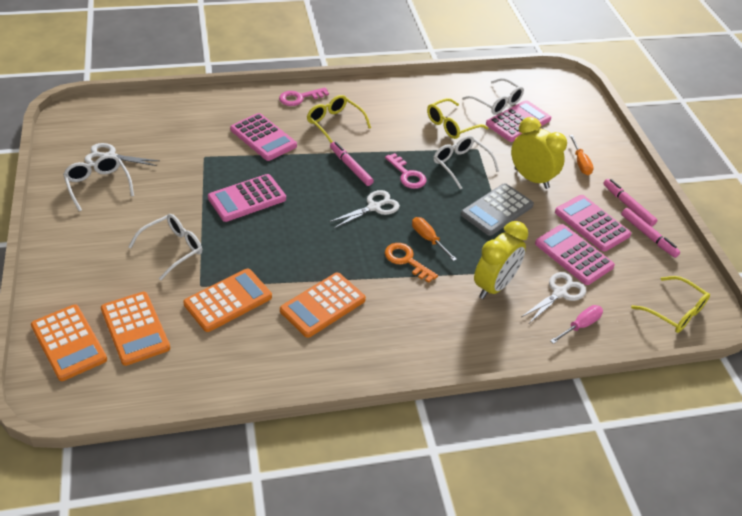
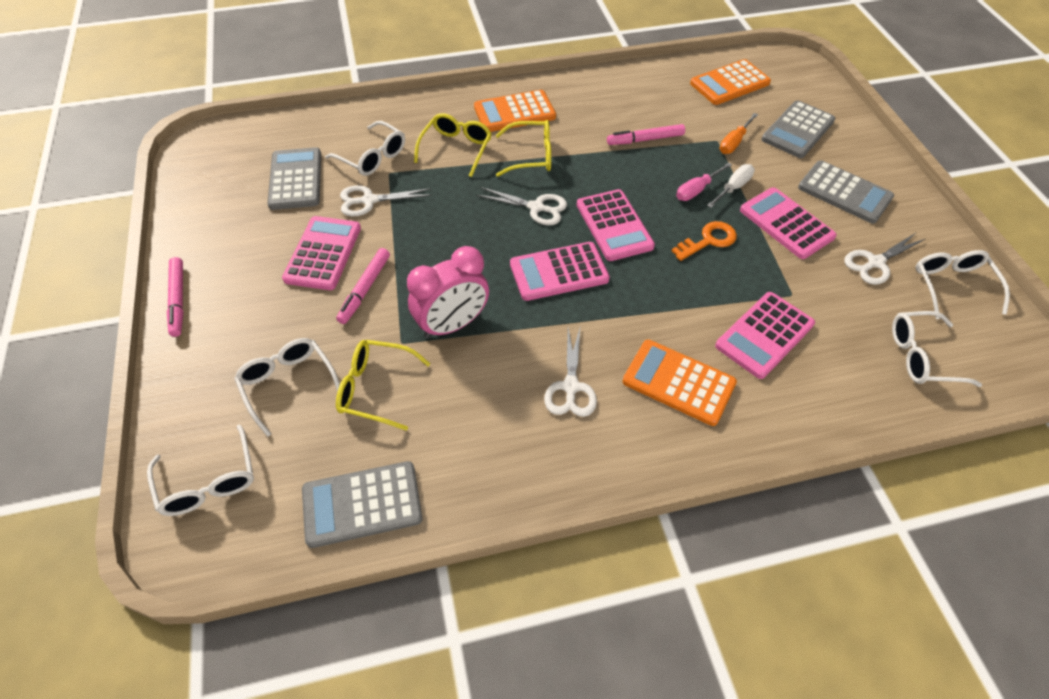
grey calculator: 1 -> 4
orange calculator: 4 -> 3
orange screwdriver: 2 -> 1
pink clock: 0 -> 1
pink key: 2 -> 0
white glasses: 4 -> 5
white scissors: 3 -> 4
white screwdriver: 0 -> 1
yellow clock: 2 -> 0

